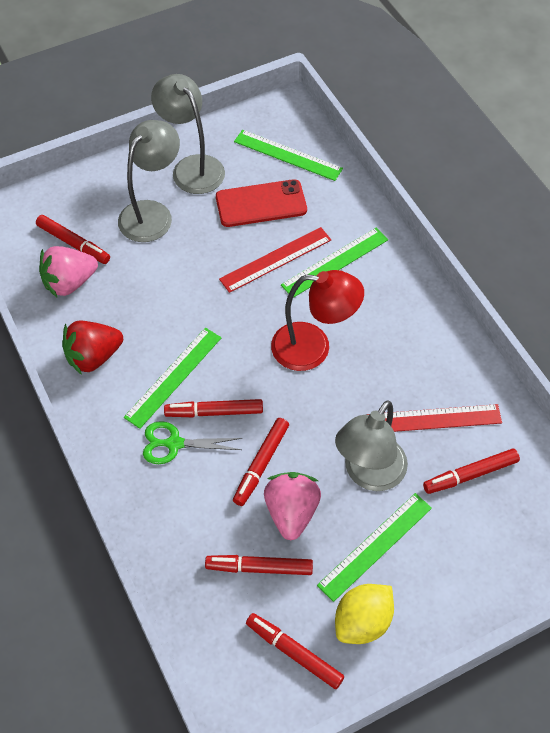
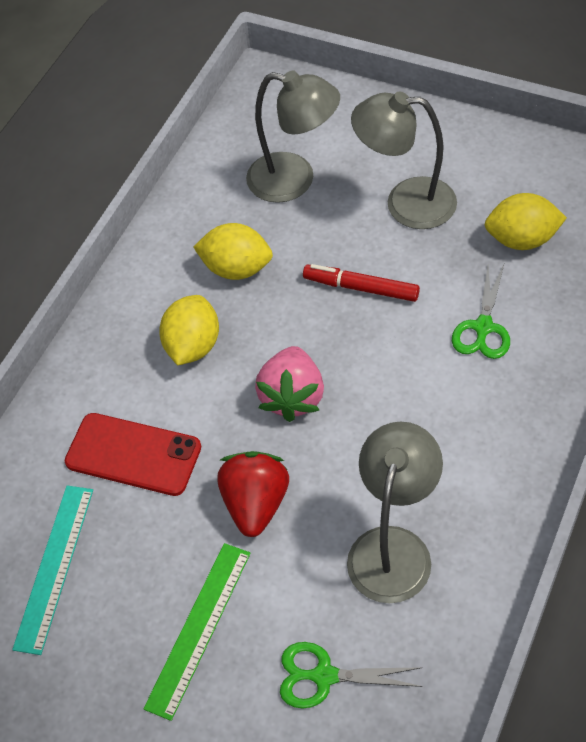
green ruler: 4 -> 1
green scissors: 1 -> 2
pink strawberry: 2 -> 1
red lamp: 1 -> 0
red marker: 6 -> 1
red ruler: 2 -> 0
turquoise ruler: 0 -> 1
yellow lemon: 1 -> 3

